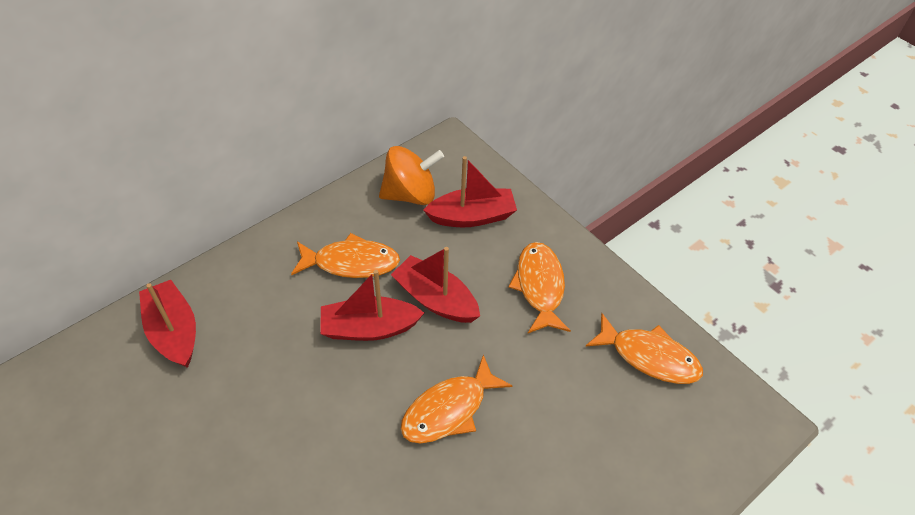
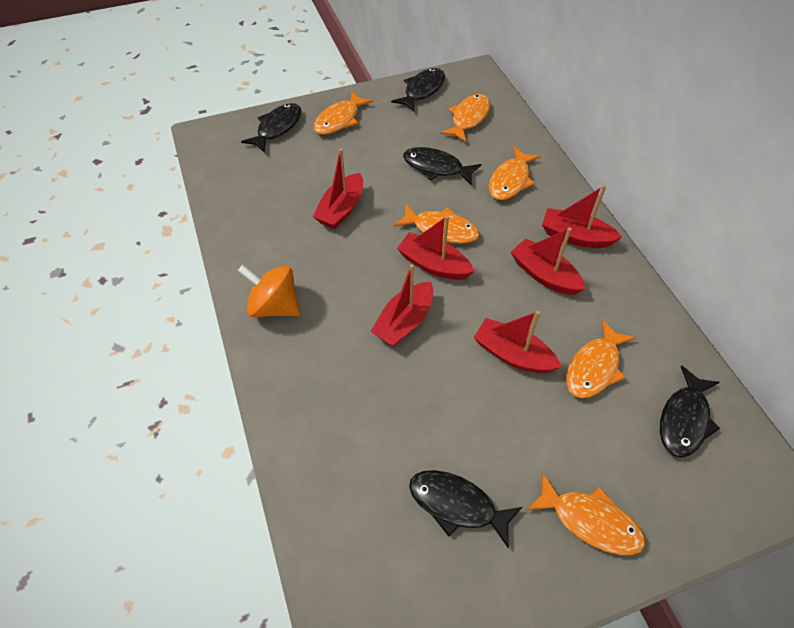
black fish: 0 -> 5
orange fish: 4 -> 6
red boat: 4 -> 6

